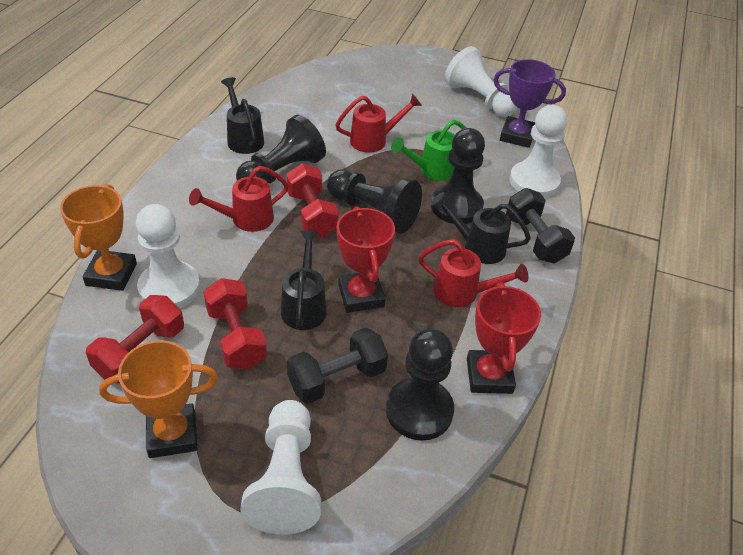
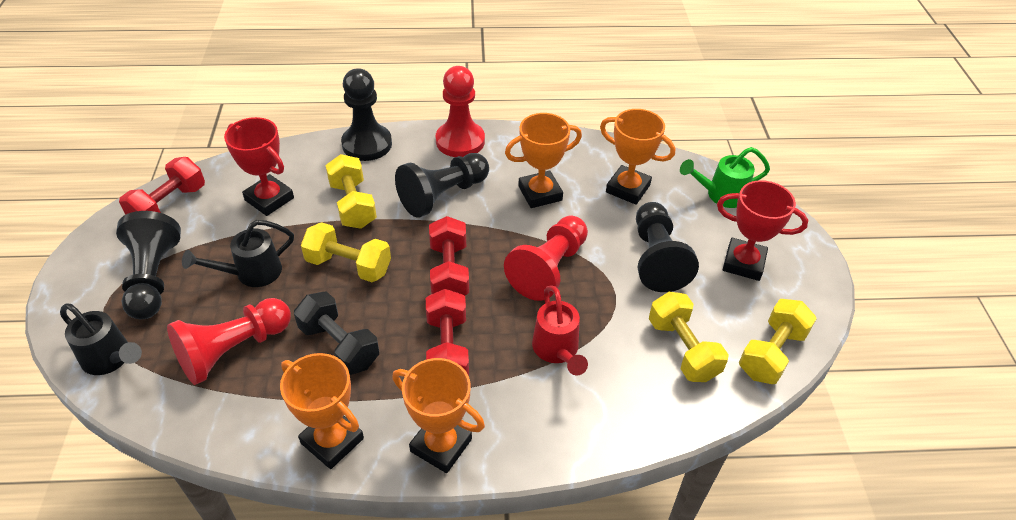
black dumbbell: 2 -> 1
black watering can: 3 -> 2
orange trophy: 2 -> 4
purple trophy: 1 -> 0
red pawn: 0 -> 3
red watering can: 3 -> 1
white pawn: 4 -> 0
yellow dumbbell: 0 -> 4

